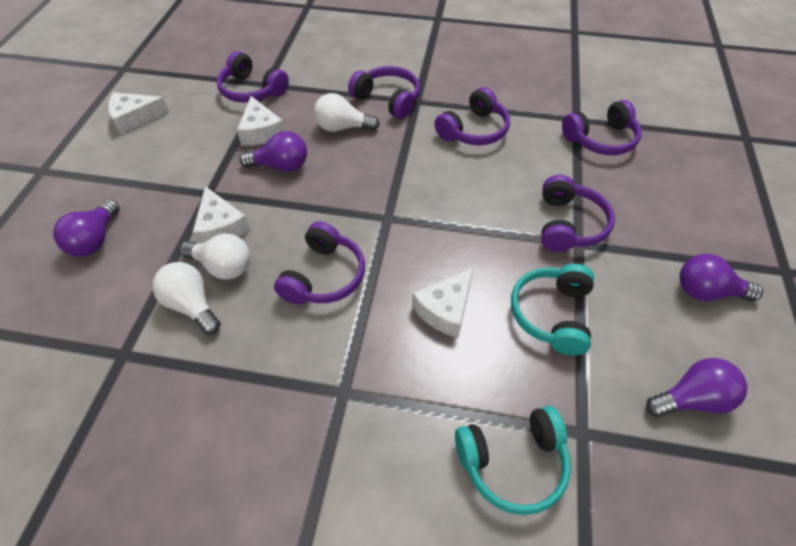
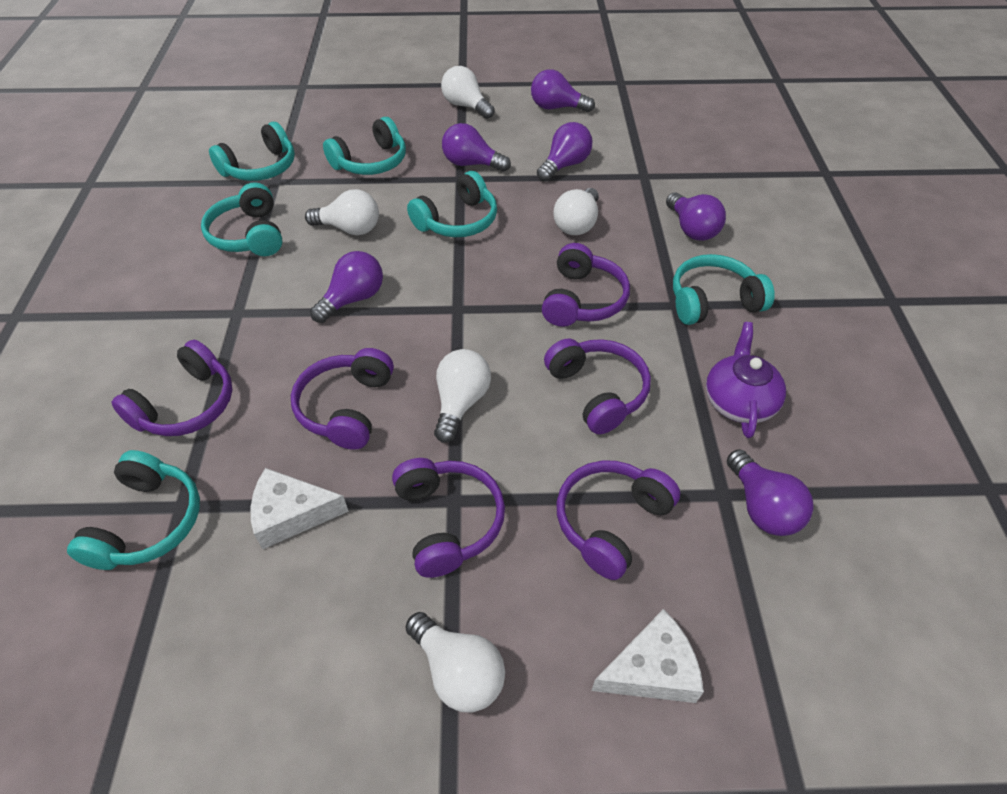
purple light bulb: 4 -> 6
purple teapot: 0 -> 1
turquoise headphones: 2 -> 6
white cheese: 4 -> 2
white light bulb: 3 -> 5

